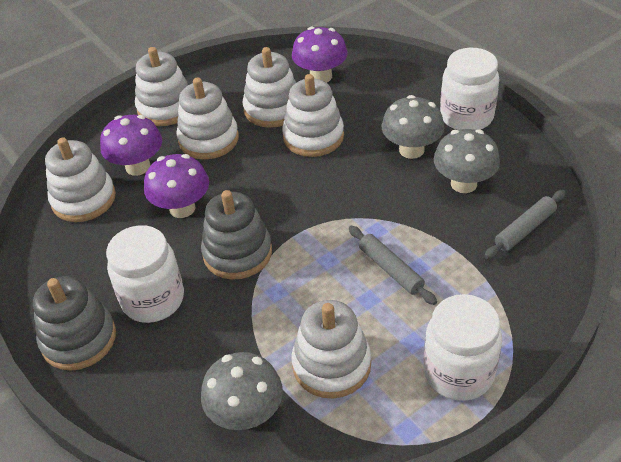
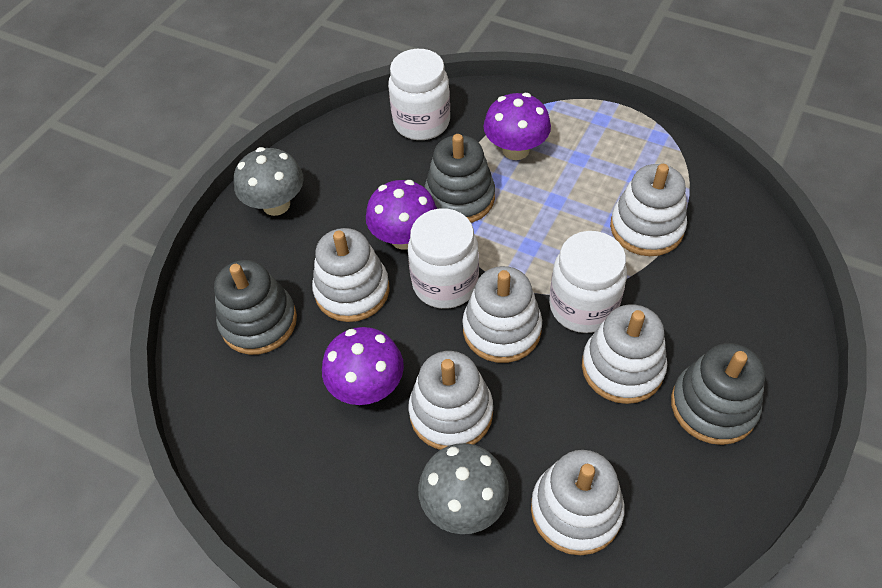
grey mushroom: 3 -> 2
grey rolling pin: 2 -> 0
grey stacking toy: 2 -> 3

